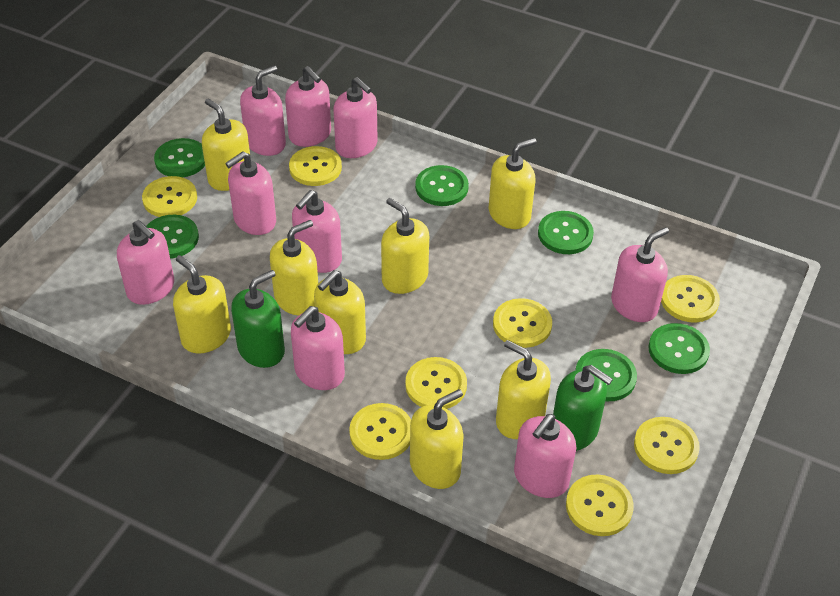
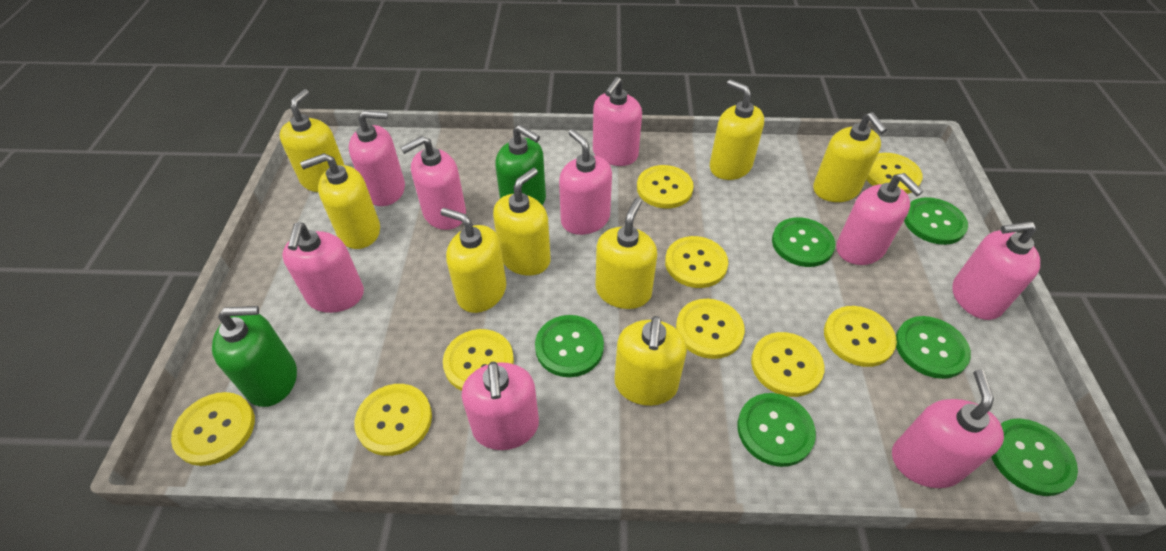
yellow button: 8 -> 9

